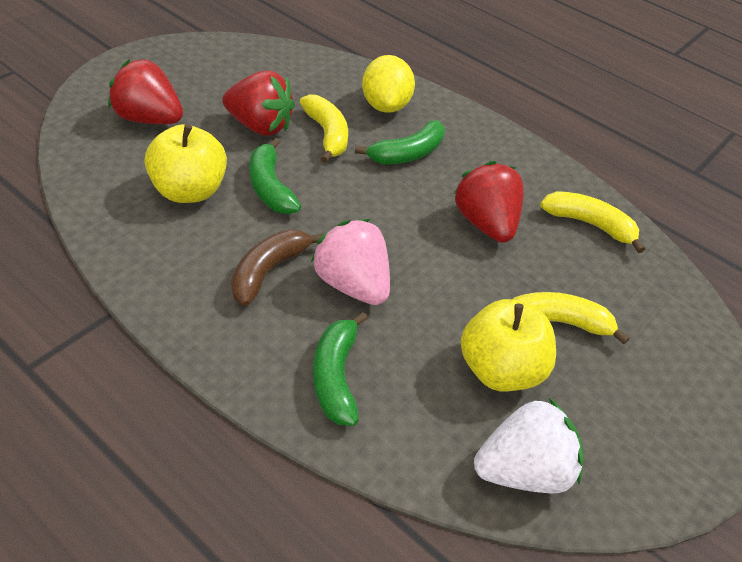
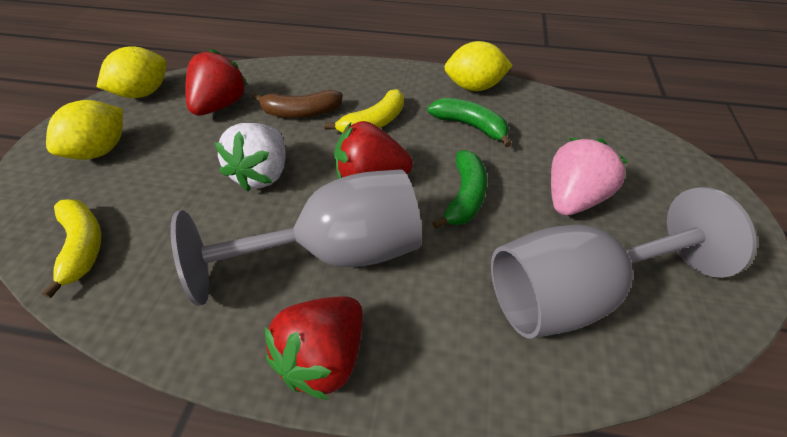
green banana: 3 -> 2
grey goblet: 0 -> 2
yellow apple: 2 -> 0
yellow banana: 3 -> 2
yellow lemon: 1 -> 3

